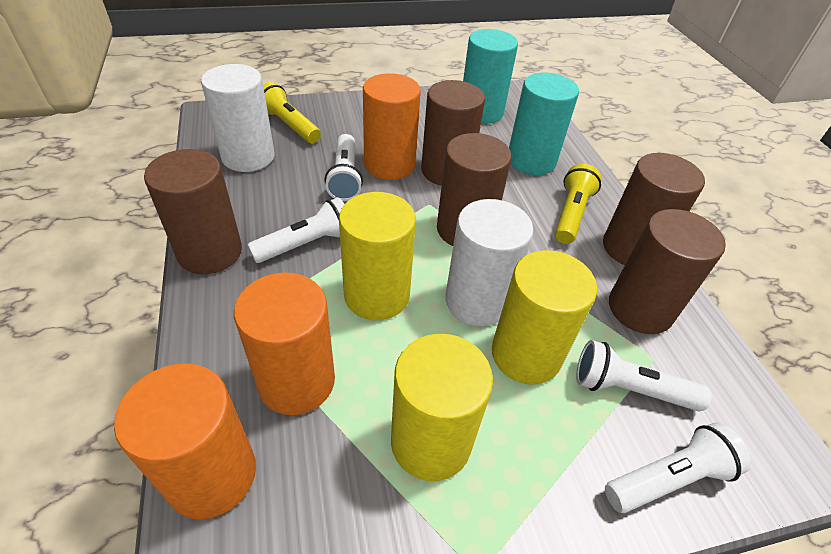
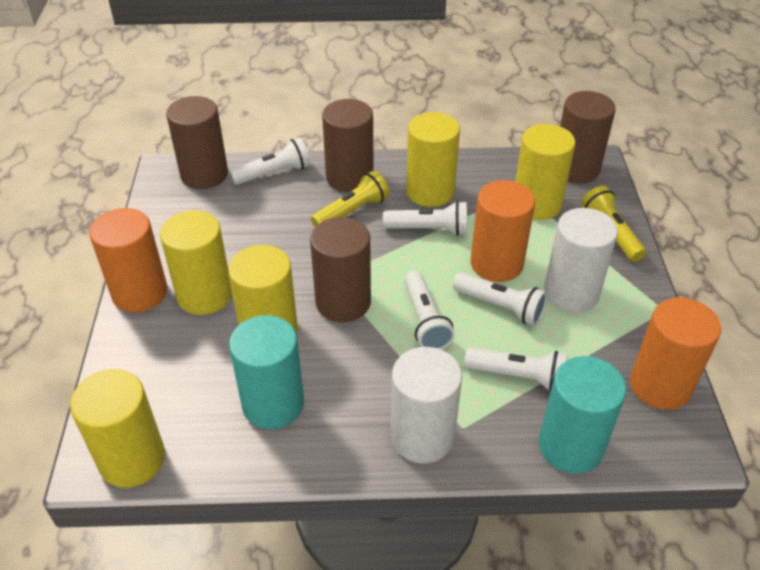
brown cylinder: 5 -> 4
white flashlight: 4 -> 5
yellow cylinder: 3 -> 5

